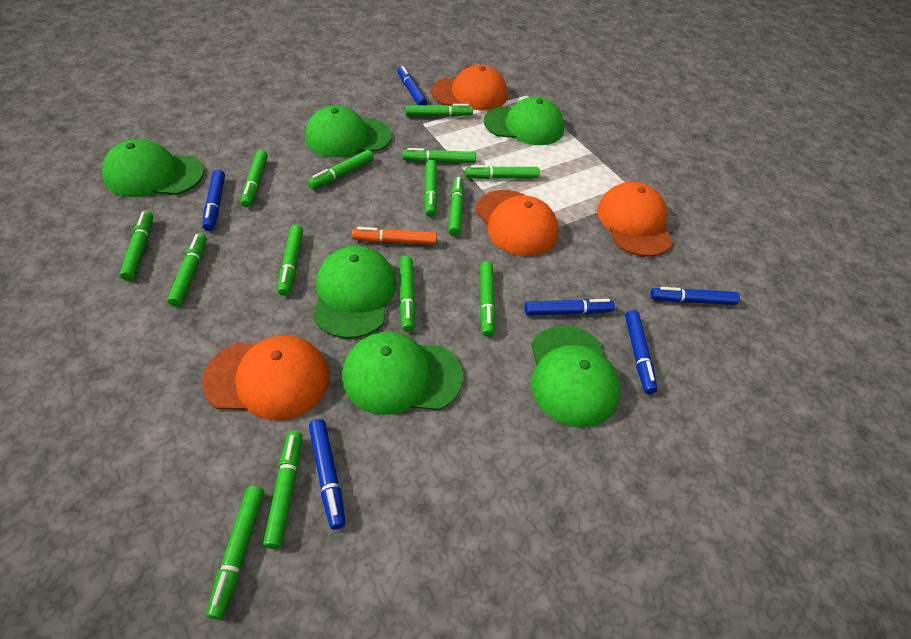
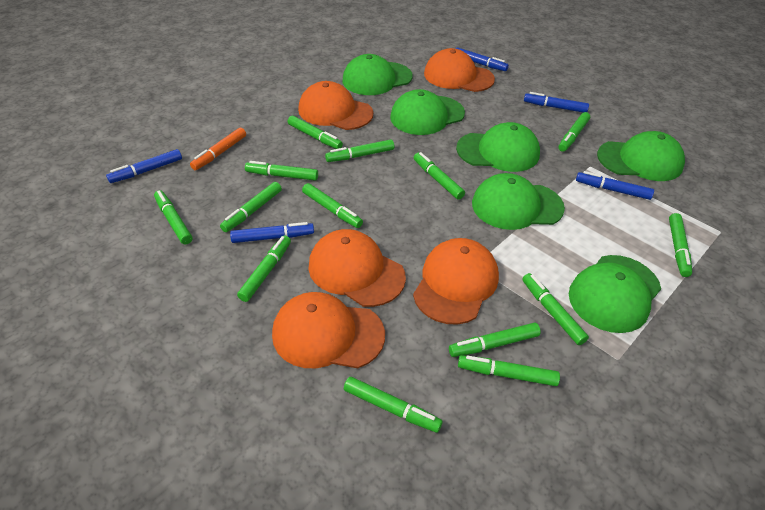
blue marker: 6 -> 5
orange cap: 4 -> 5

